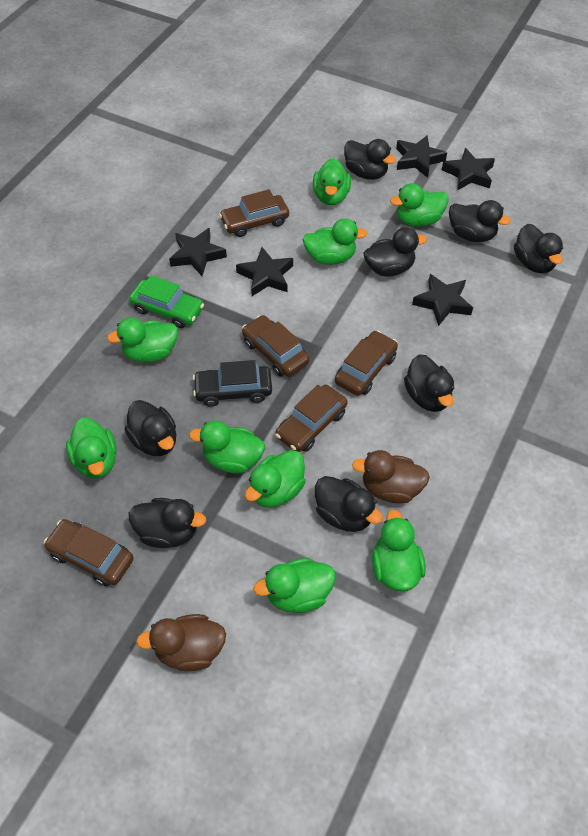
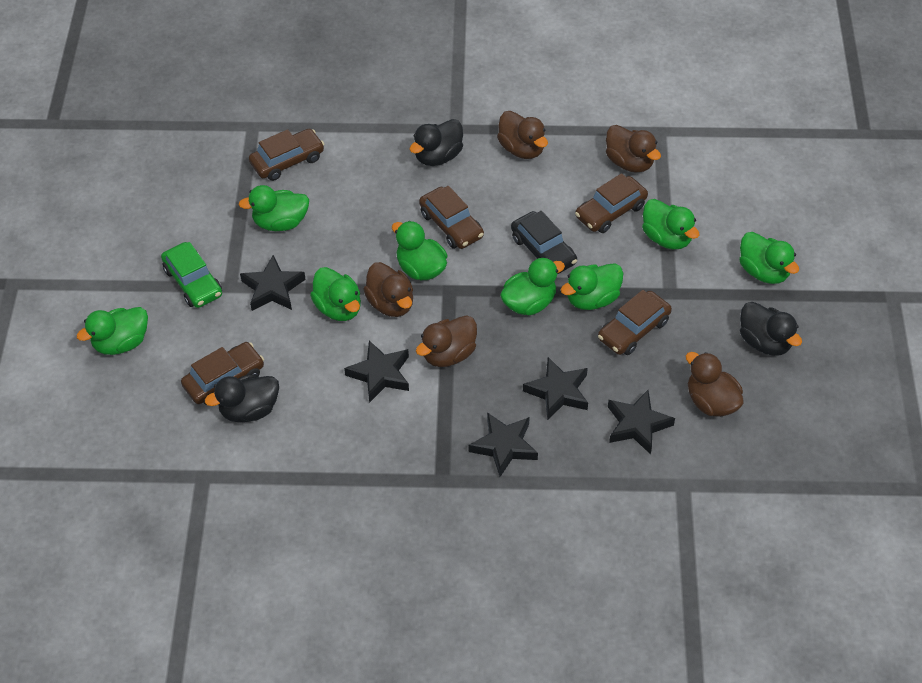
black duck: 8 -> 3
brown duck: 2 -> 5
green duck: 9 -> 8

